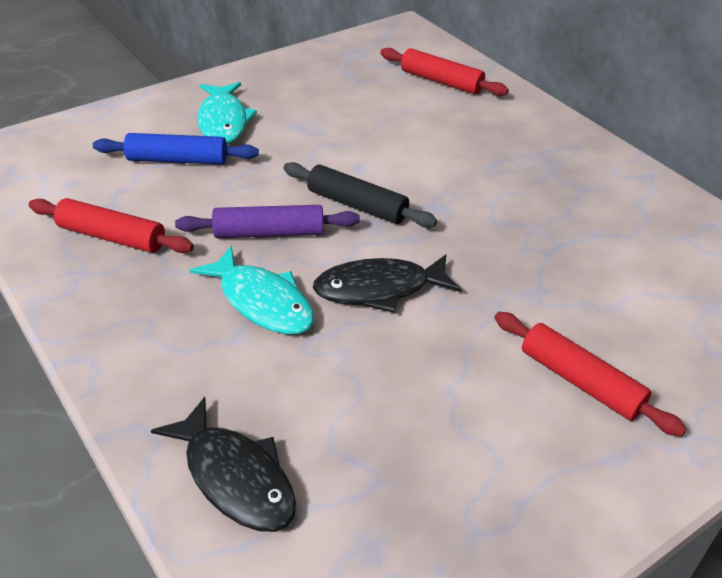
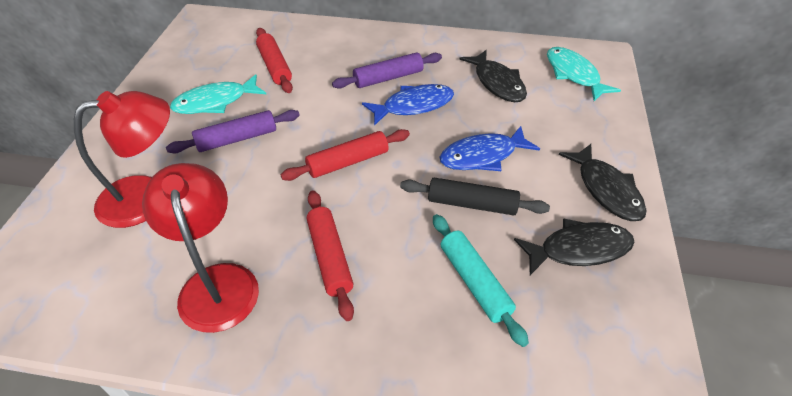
black fish: 2 -> 3
blue fish: 0 -> 2
blue rolling pin: 1 -> 0
purple rolling pin: 1 -> 2
red lamp: 0 -> 2
turquoise rolling pin: 0 -> 1

